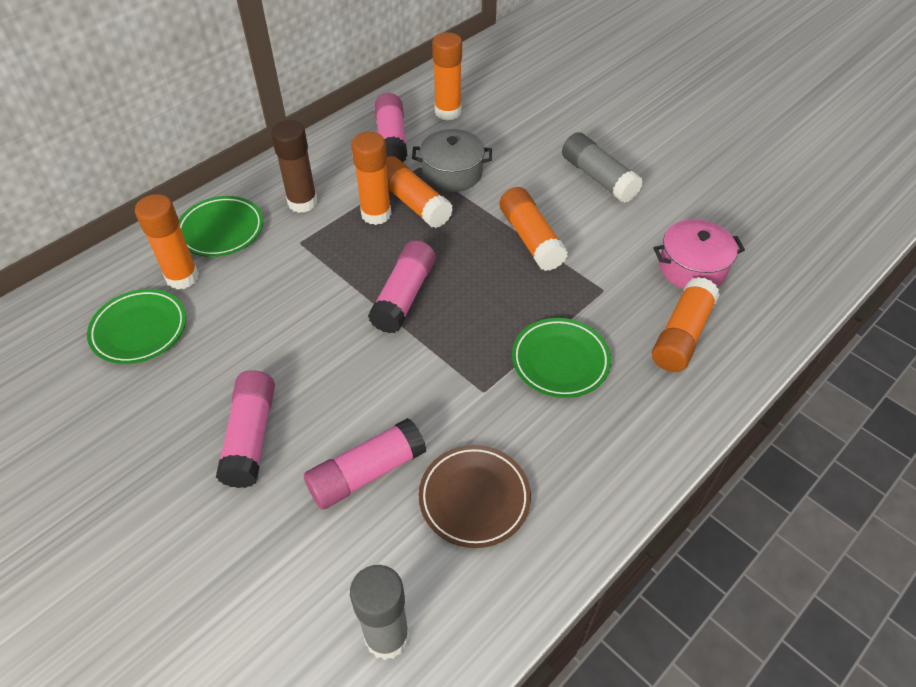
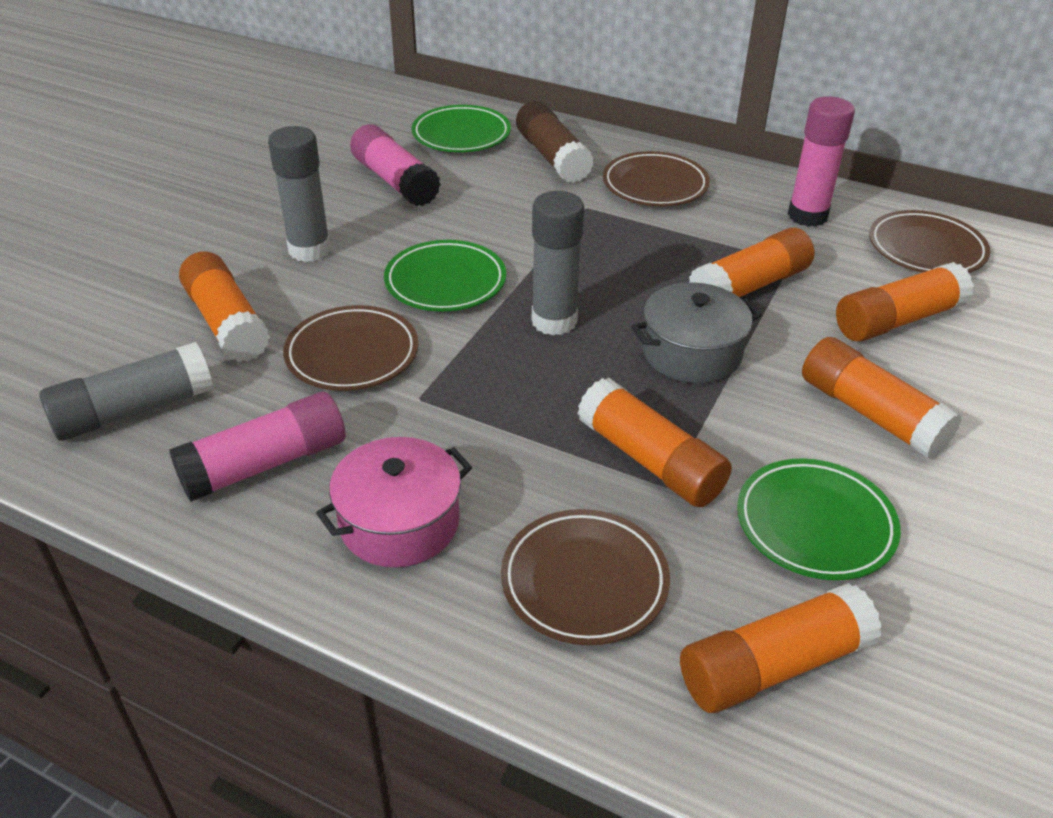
brown plate: 1 -> 4
grey glue stick: 2 -> 3
pink glue stick: 4 -> 3

